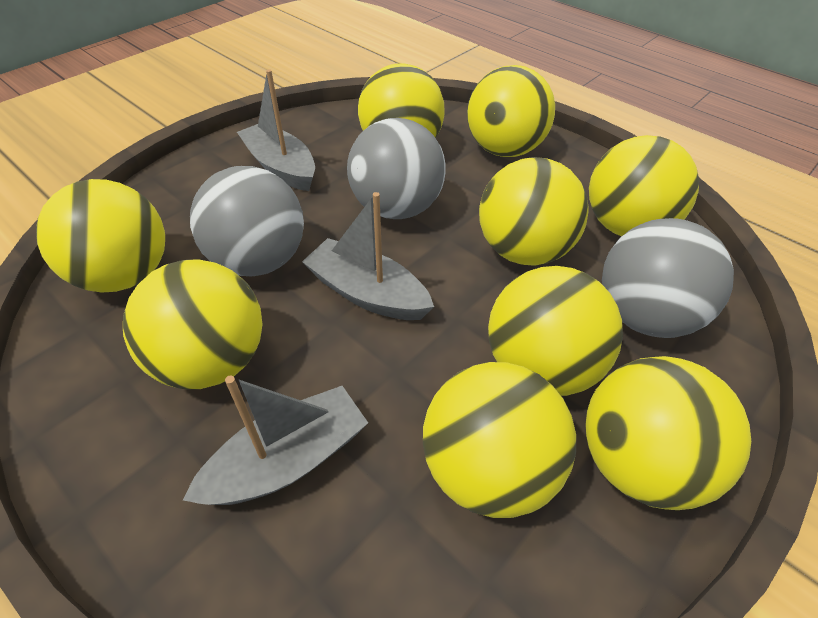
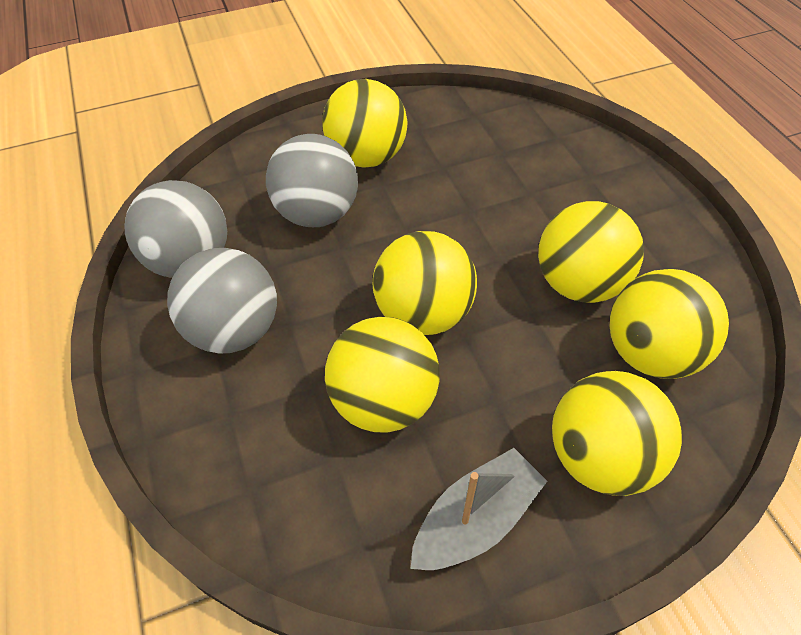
grey boat: 3 -> 1
yellow ball: 9 -> 6

